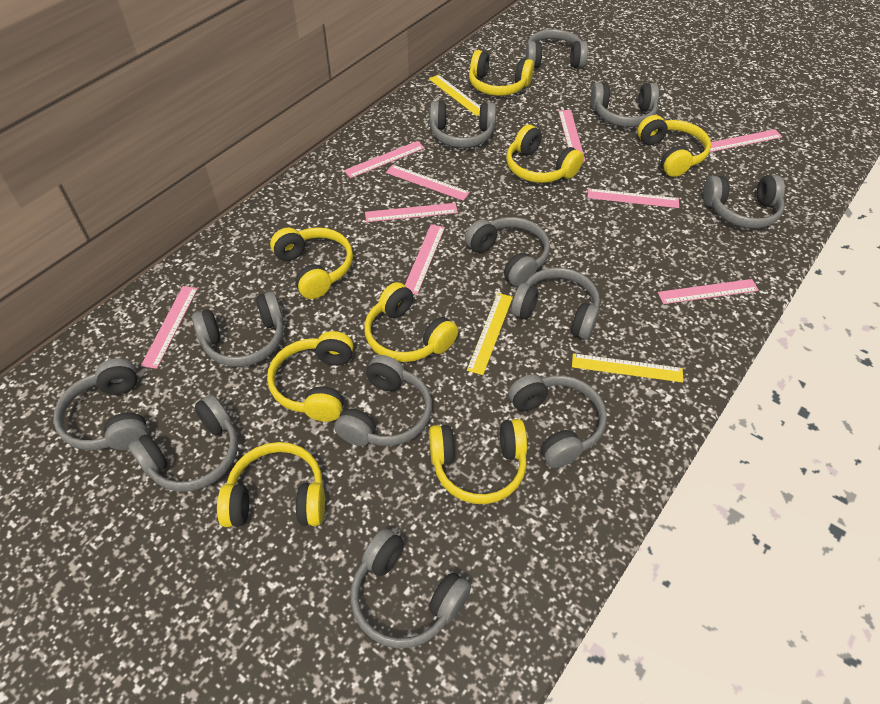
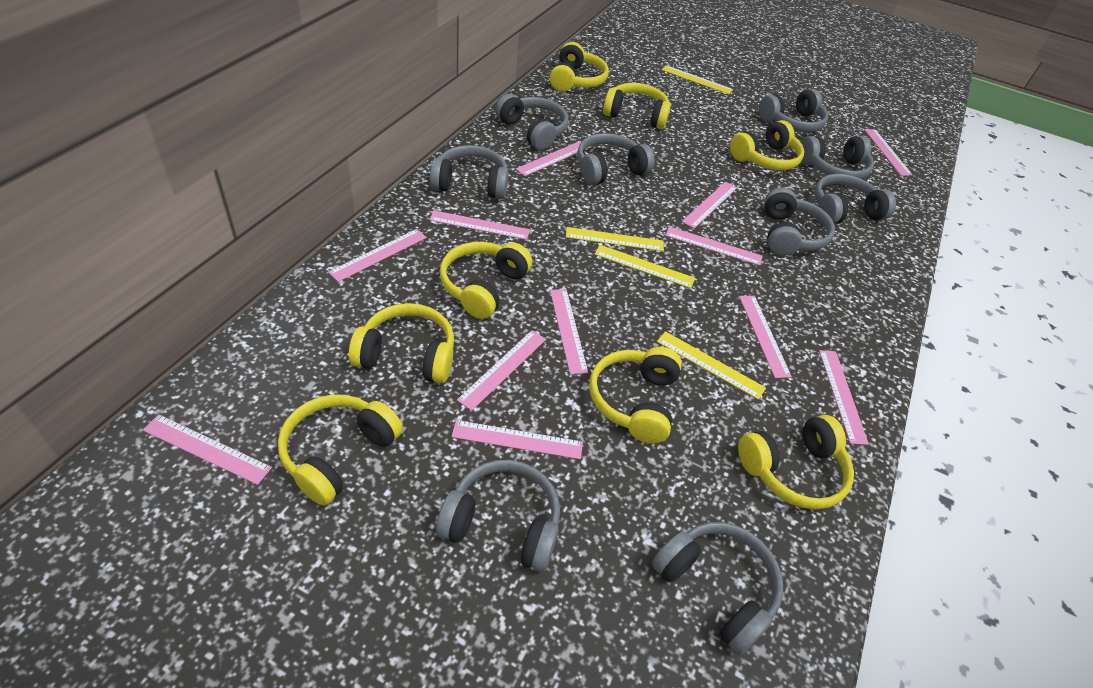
grey headphones: 12 -> 9
pink ruler: 9 -> 12
yellow ruler: 3 -> 4

